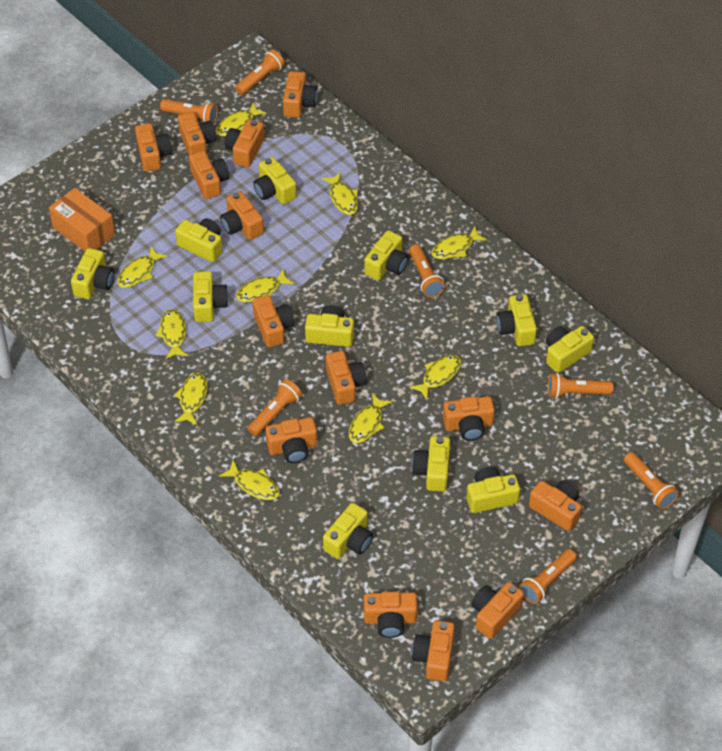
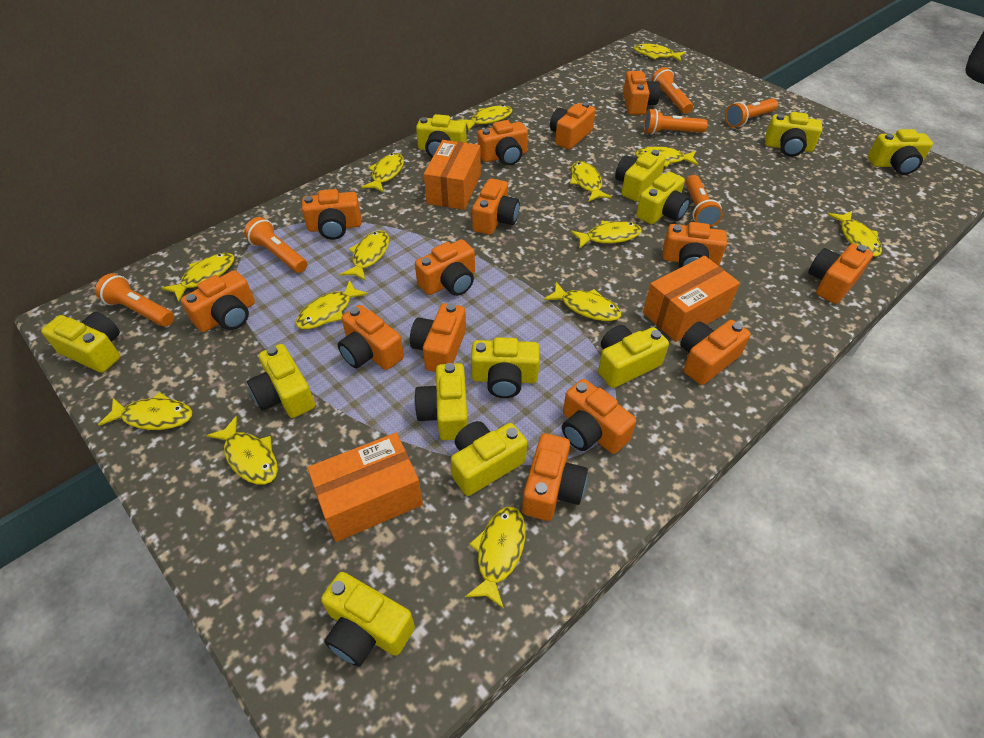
orange box: 1 -> 3
orange flashlight: 7 -> 6
yellow camera: 11 -> 12
yellow fish: 10 -> 14

